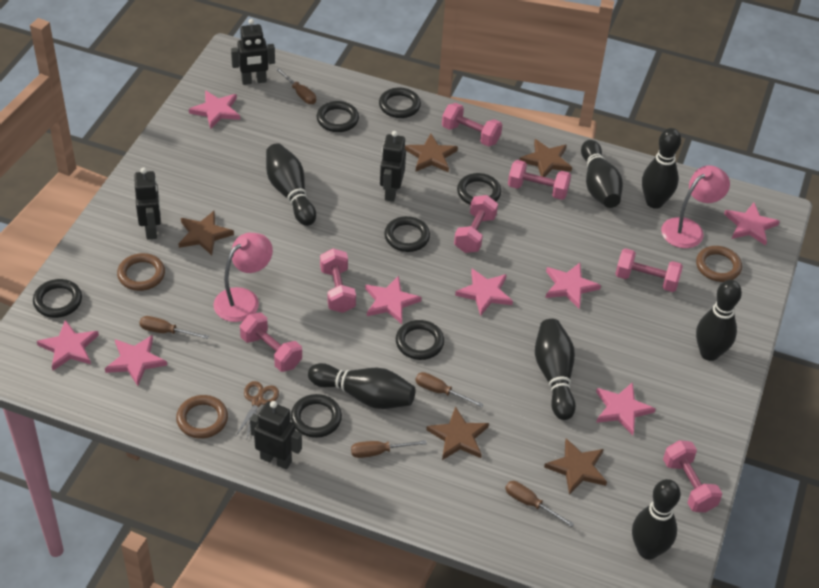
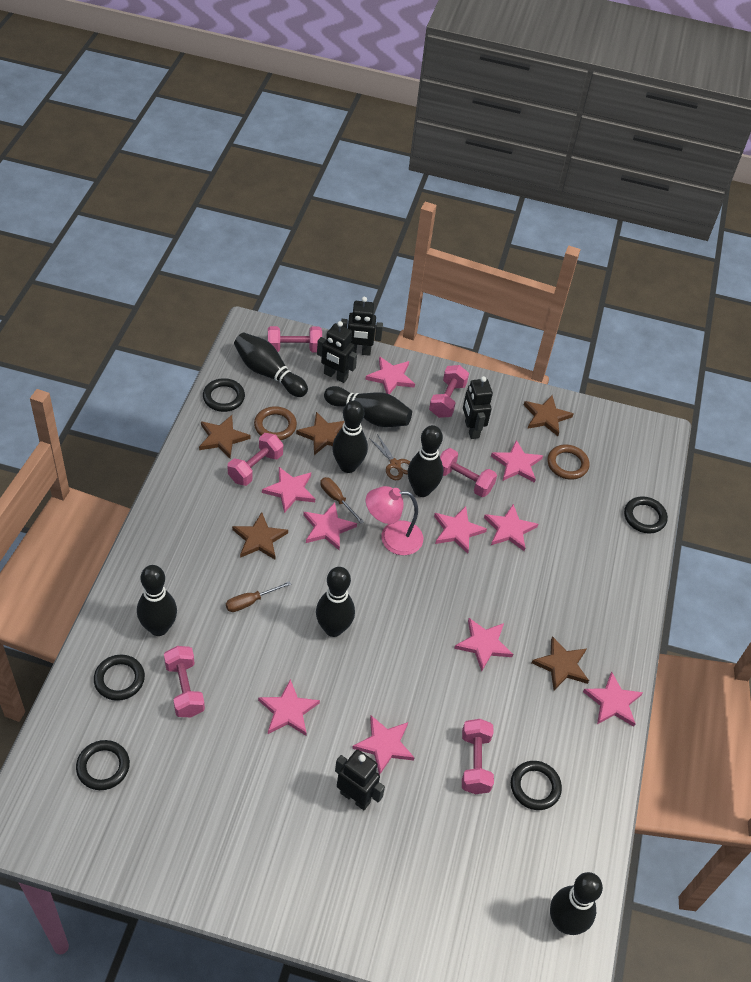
black ring: 7 -> 5
brown ring: 3 -> 2
brown screwdriver: 5 -> 2
pink dumbbell: 7 -> 6
pink lamp: 2 -> 1
pink star: 8 -> 10

